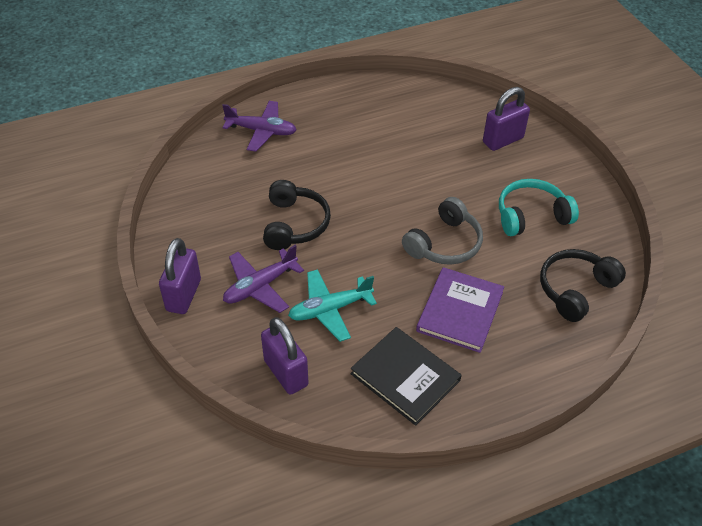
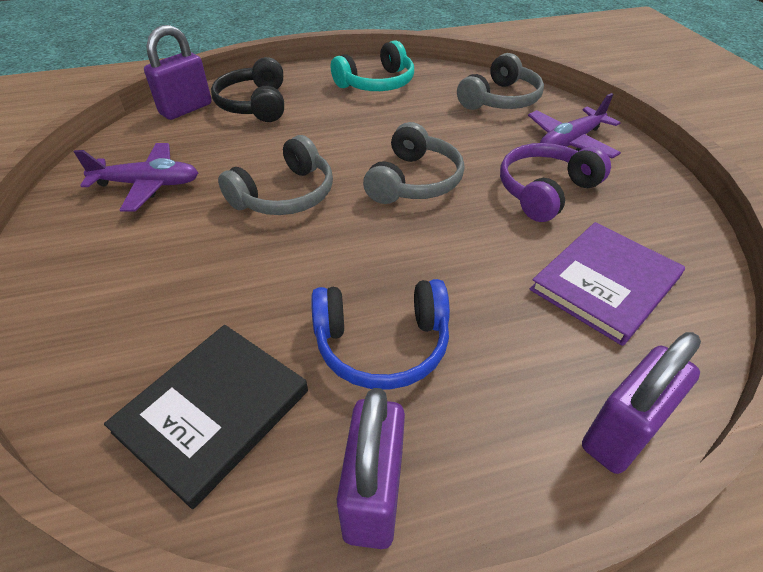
black headphones: 2 -> 1
blue headphones: 0 -> 1
grey headphones: 1 -> 3
purple headphones: 0 -> 1
turquoise plane: 1 -> 0

